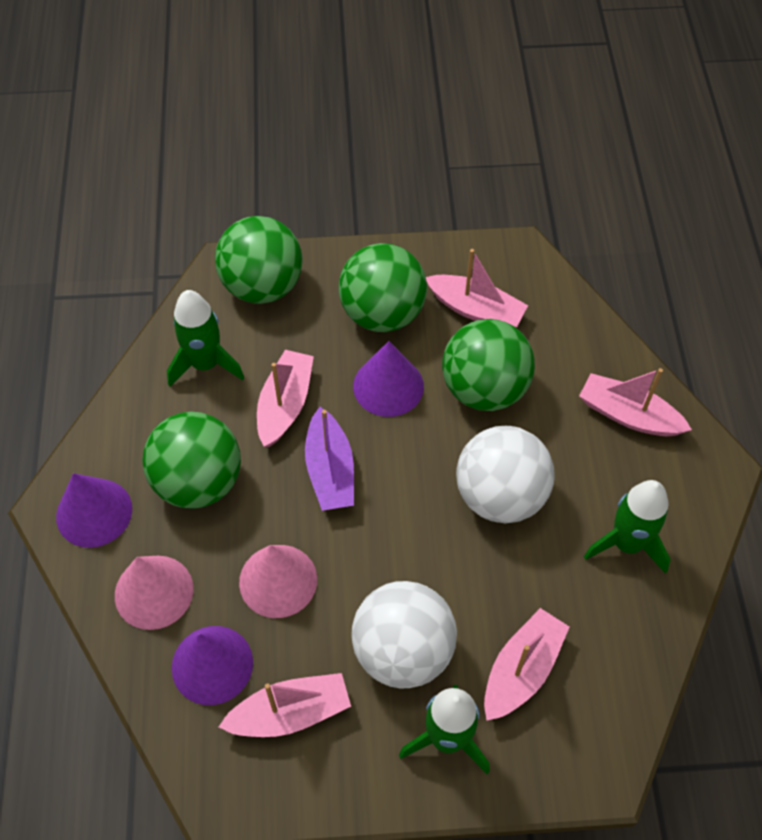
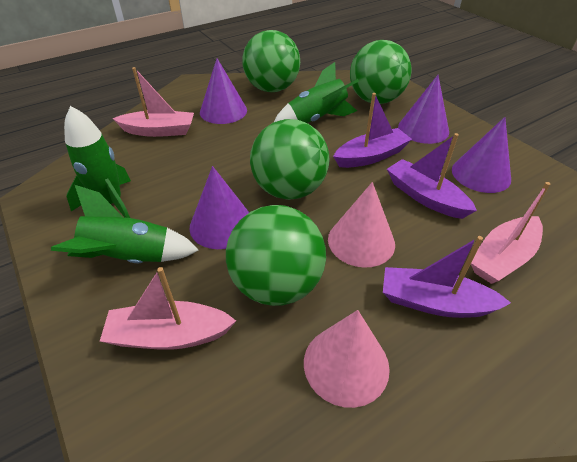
pink boat: 5 -> 3
purple boat: 1 -> 3
purple cone: 3 -> 4
white ball: 2 -> 0

